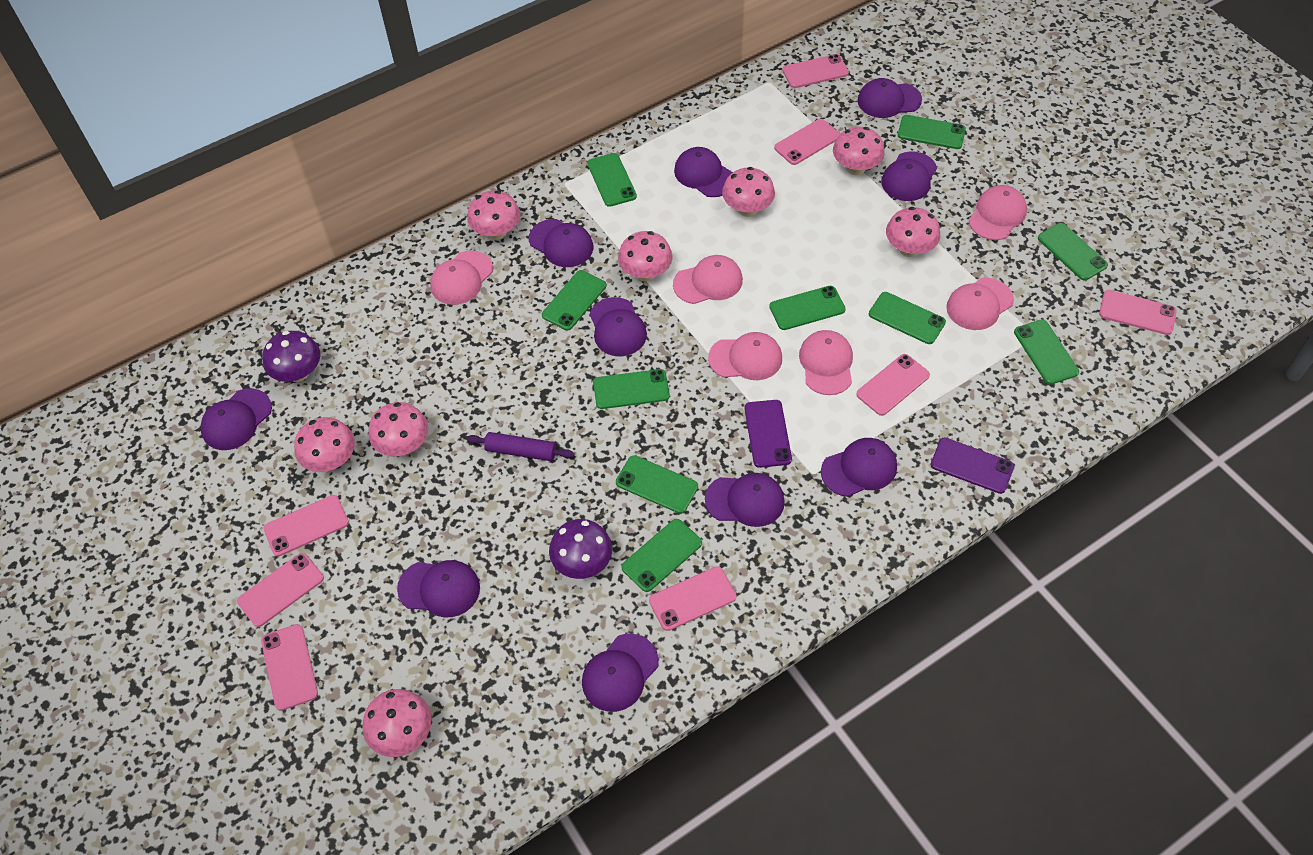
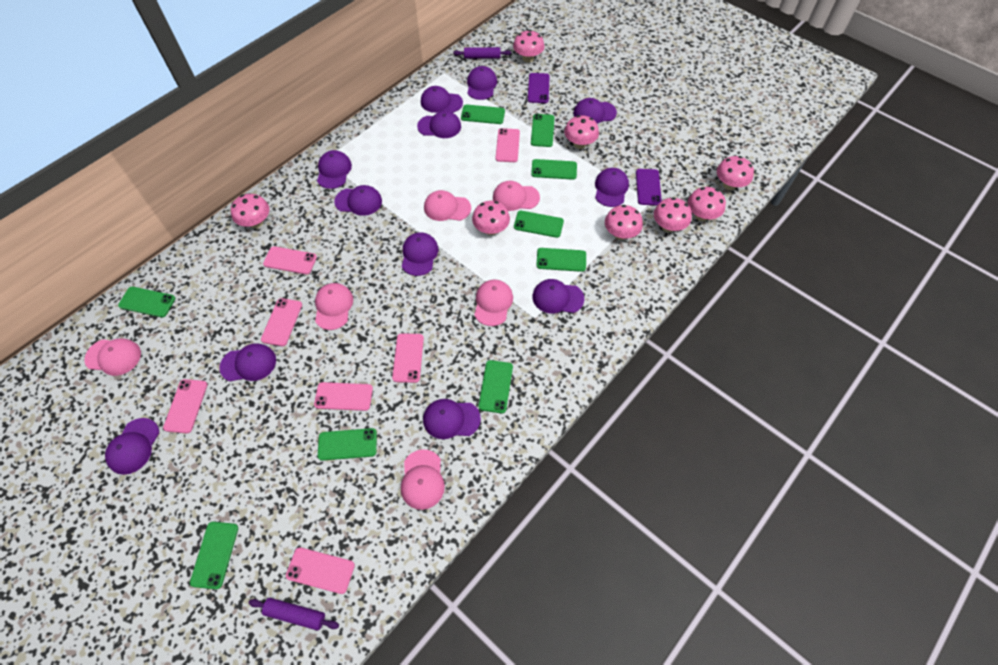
green phone: 10 -> 9
pink phone: 8 -> 7
purple cap: 10 -> 12
purple mushroom: 2 -> 0
purple rolling pin: 1 -> 2

